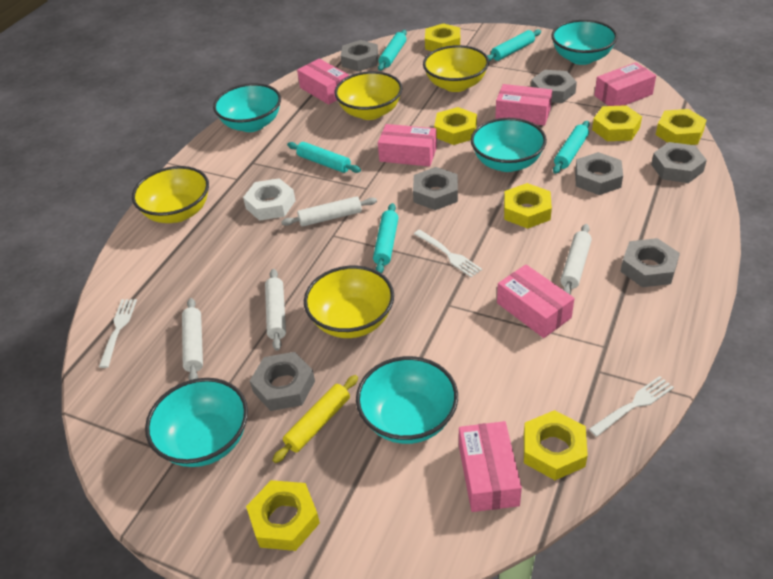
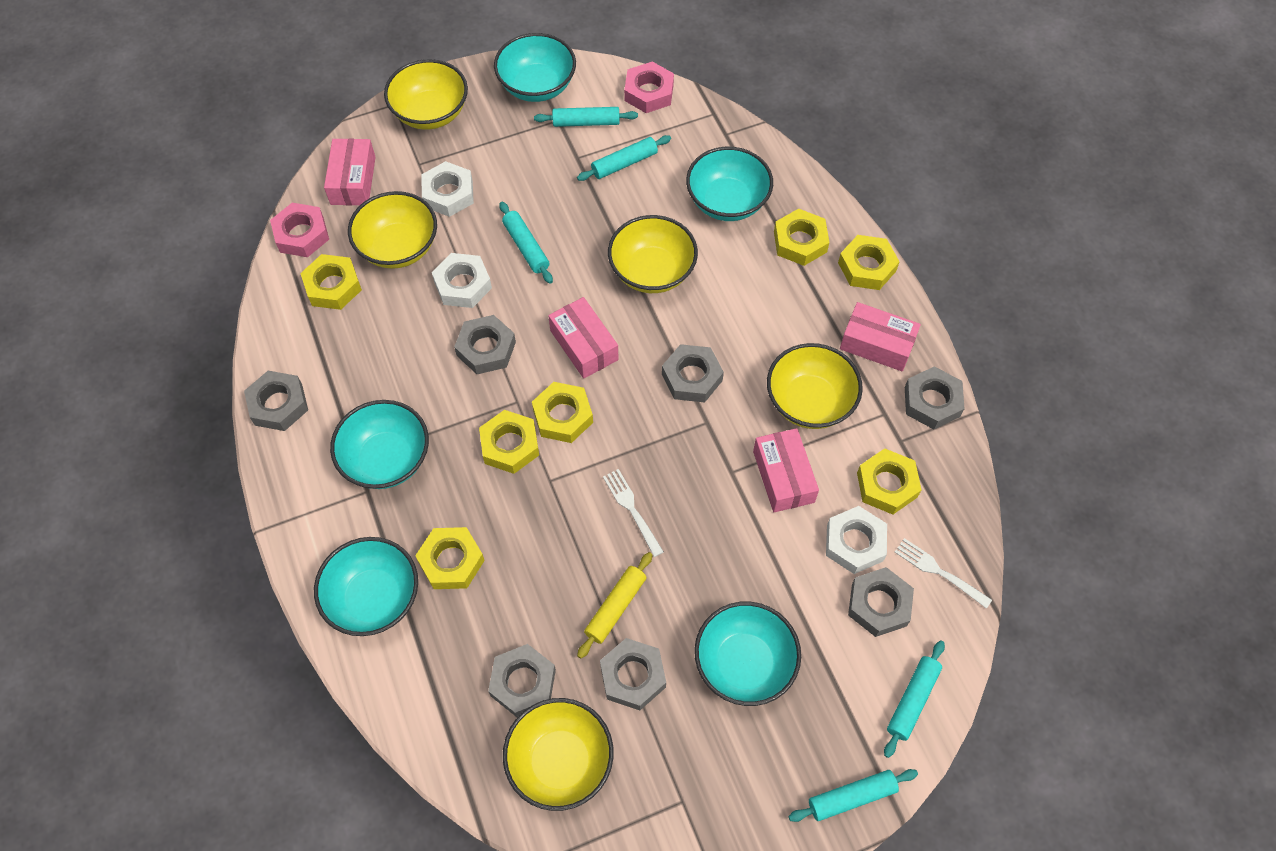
pink box: 6 -> 4
pink nut: 0 -> 2
white fork: 3 -> 2
white nut: 1 -> 3
white rolling pin: 4 -> 0
yellow bowl: 4 -> 5

